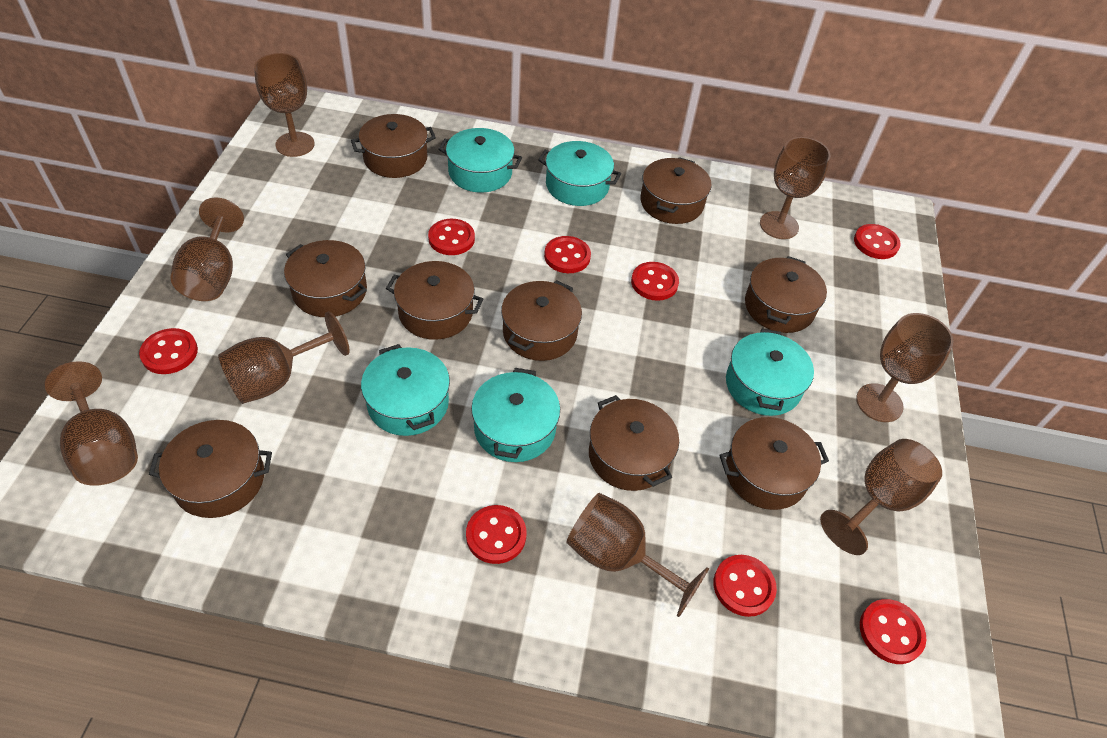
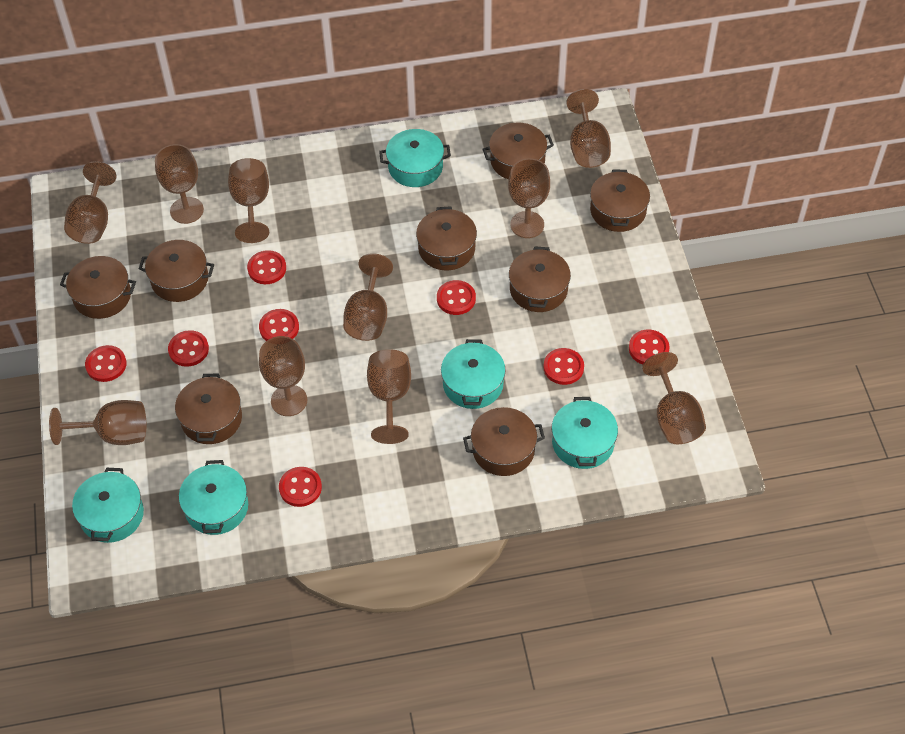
brown goblet: 8 -> 10
brown pot: 9 -> 8

